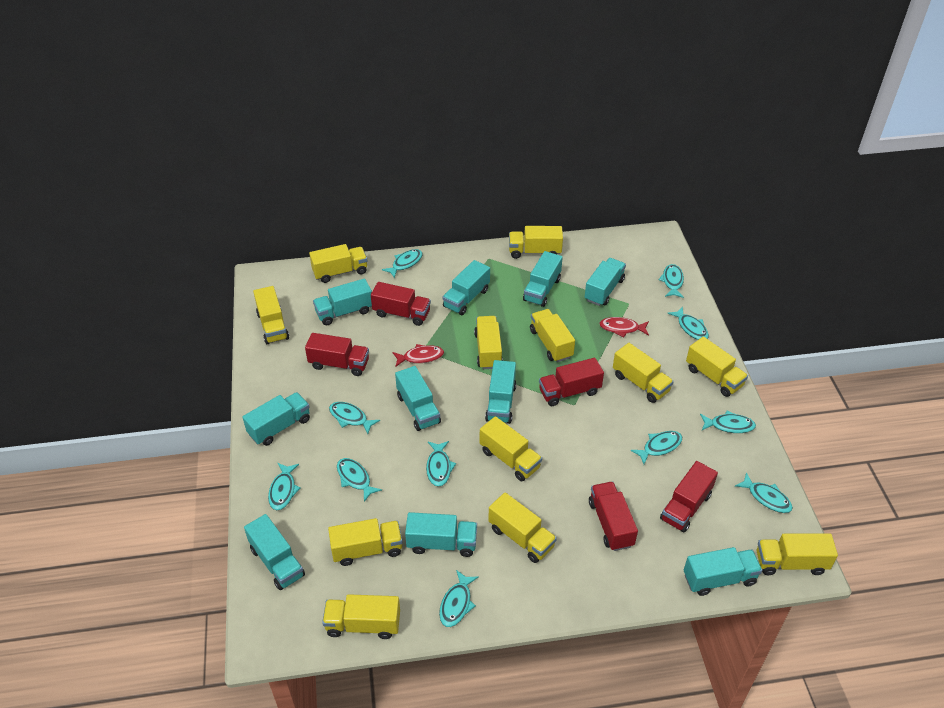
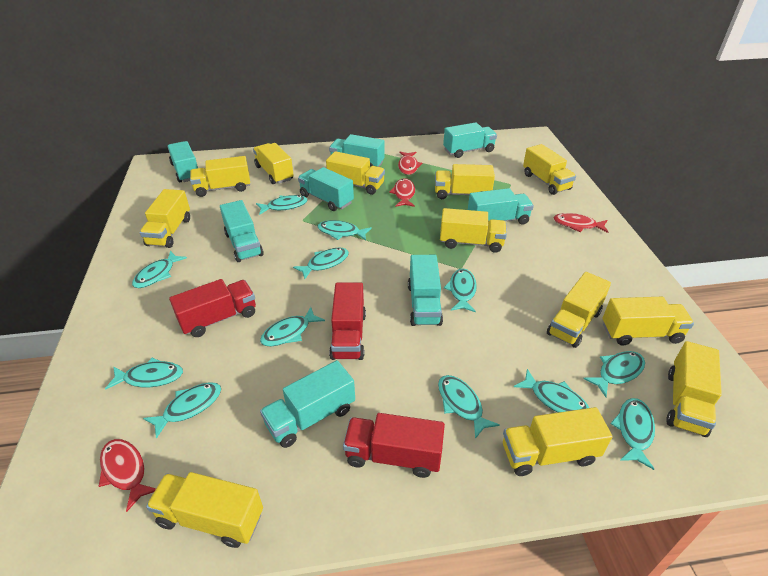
red fish: 2 -> 4
red truck: 5 -> 3
turquoise fish: 11 -> 12
turquoise truck: 10 -> 8

